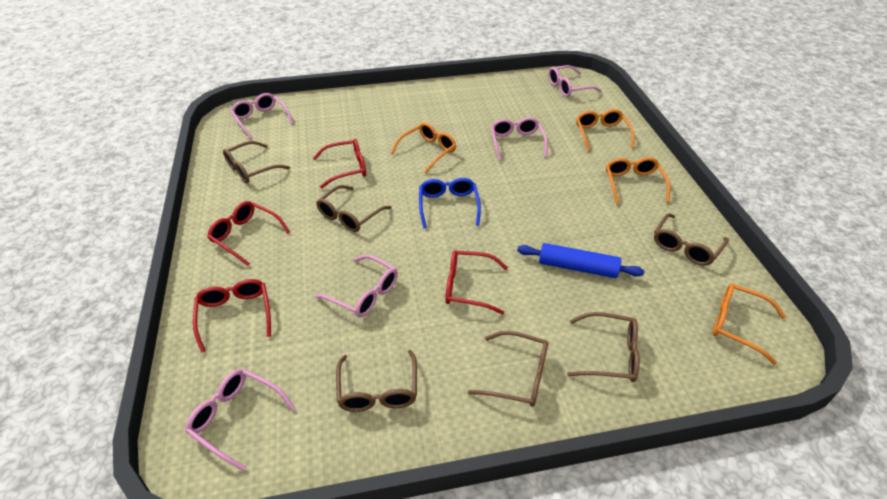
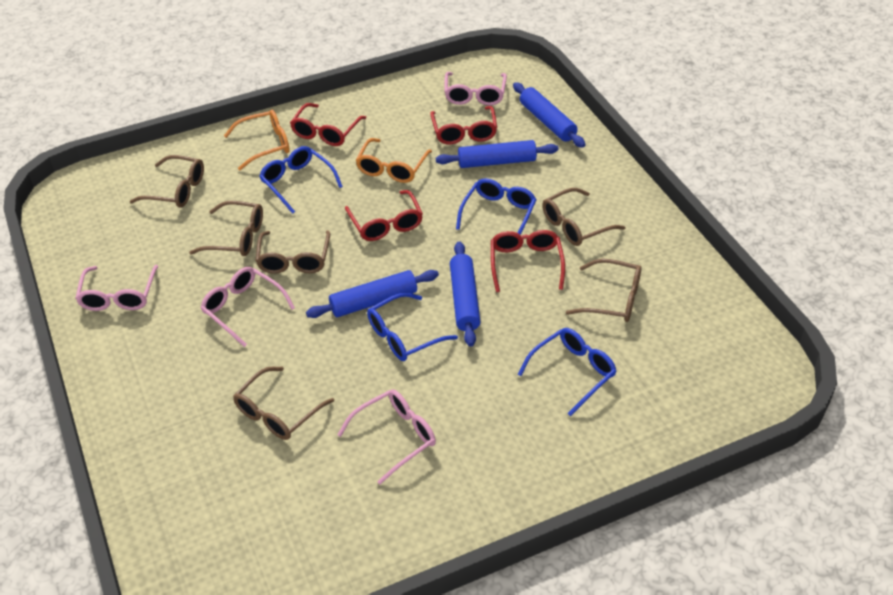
blue glasses: 1 -> 4
blue rolling pin: 1 -> 4
orange glasses: 4 -> 2
pink glasses: 5 -> 4

